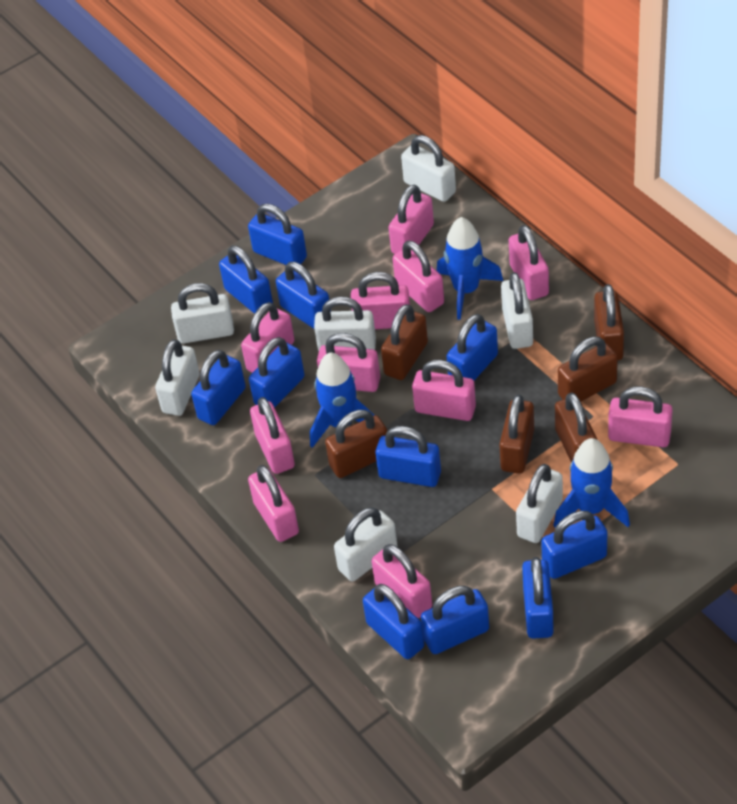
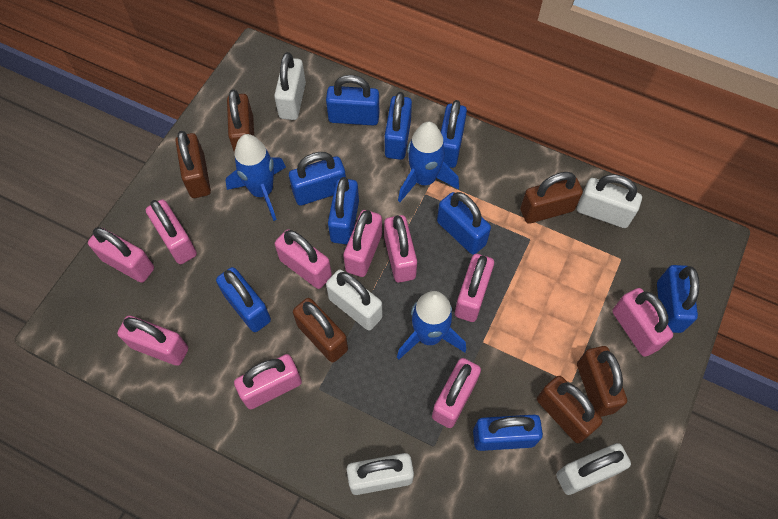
blue padlock: 11 -> 9
pink padlock: 11 -> 10
white padlock: 7 -> 5

